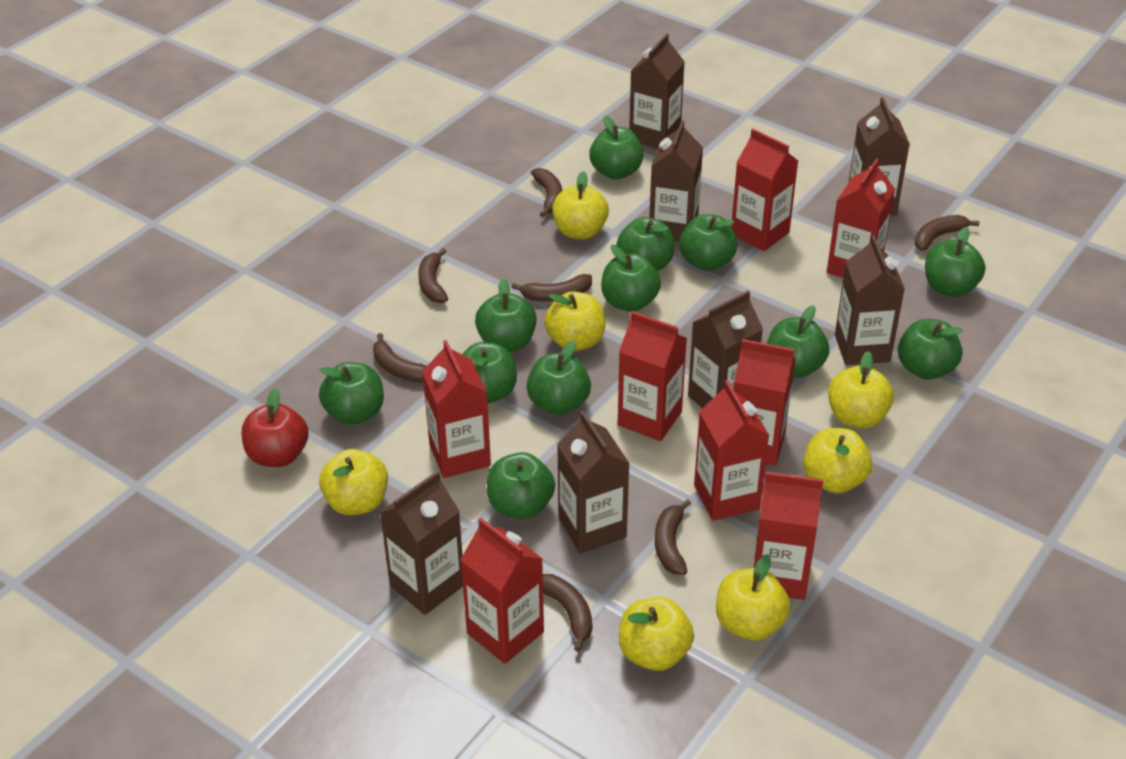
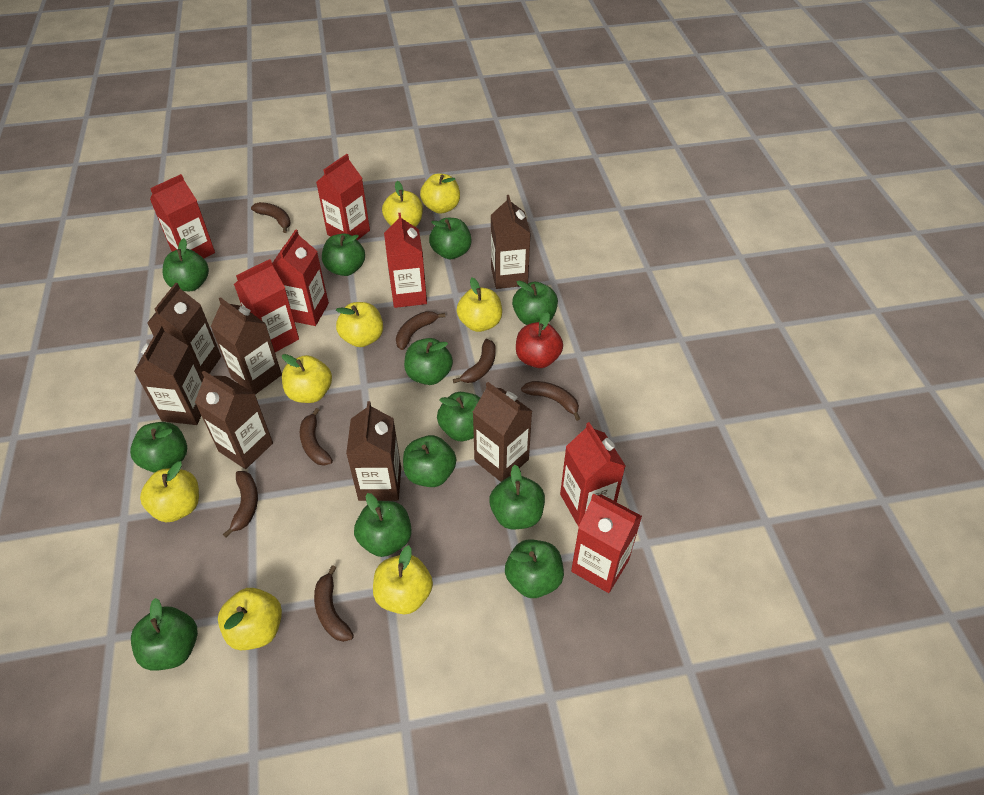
red carton: 8 -> 7
yellow apple: 7 -> 8

